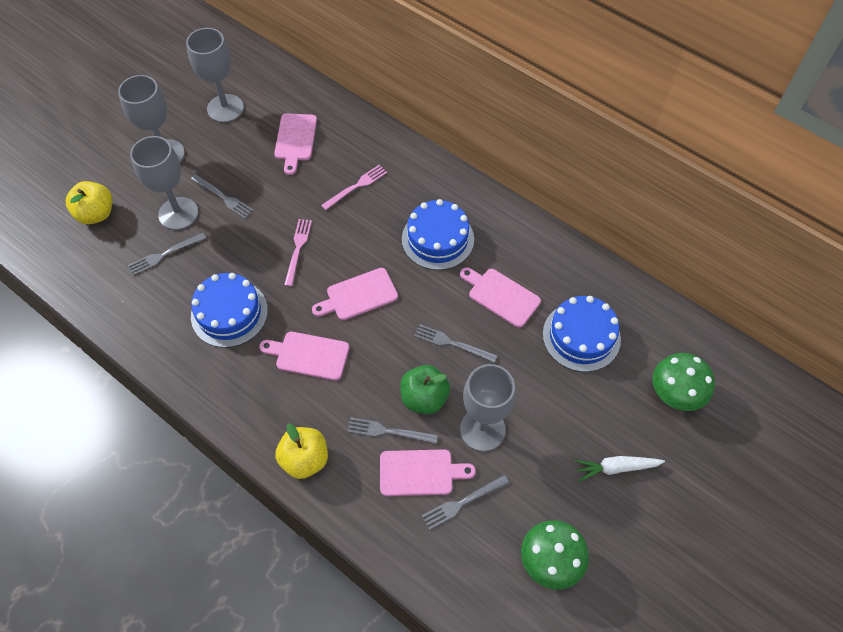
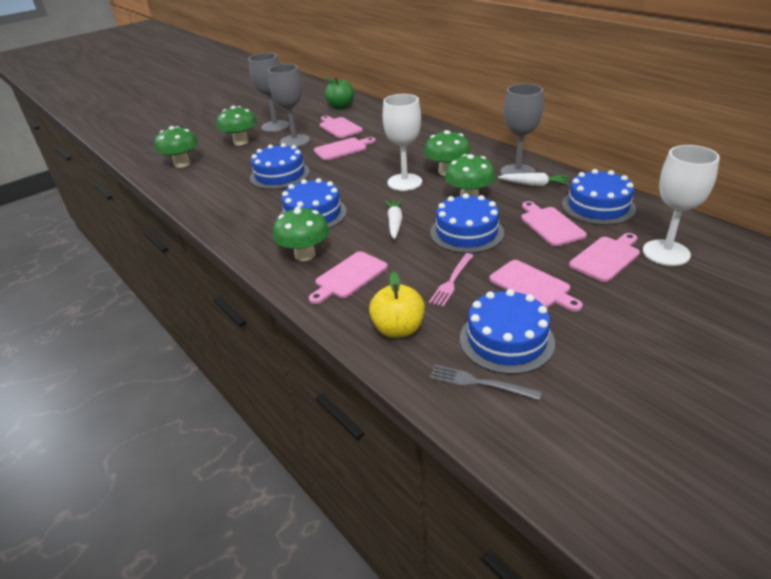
blue cake: 3 -> 5
green mushroom: 2 -> 5
grey fork: 5 -> 1
grey goblet: 4 -> 3
pink cutting board: 5 -> 6
pink fork: 2 -> 1
white carrot: 1 -> 2
white goblet: 0 -> 2
yellow apple: 2 -> 1

